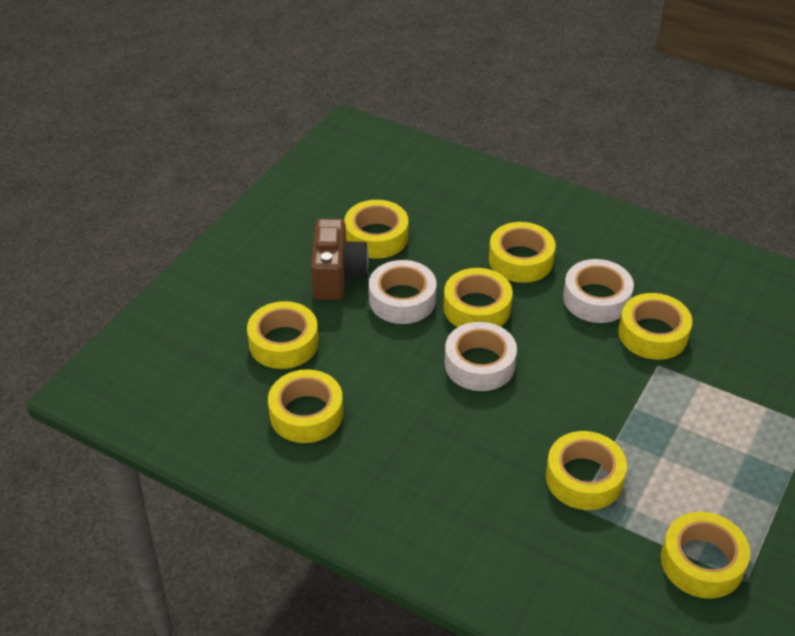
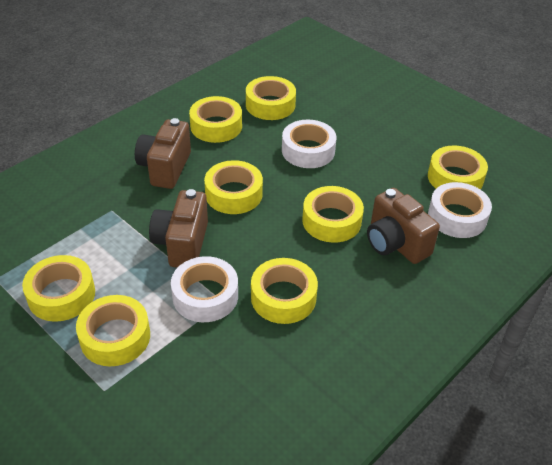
brown camera: 1 -> 3

